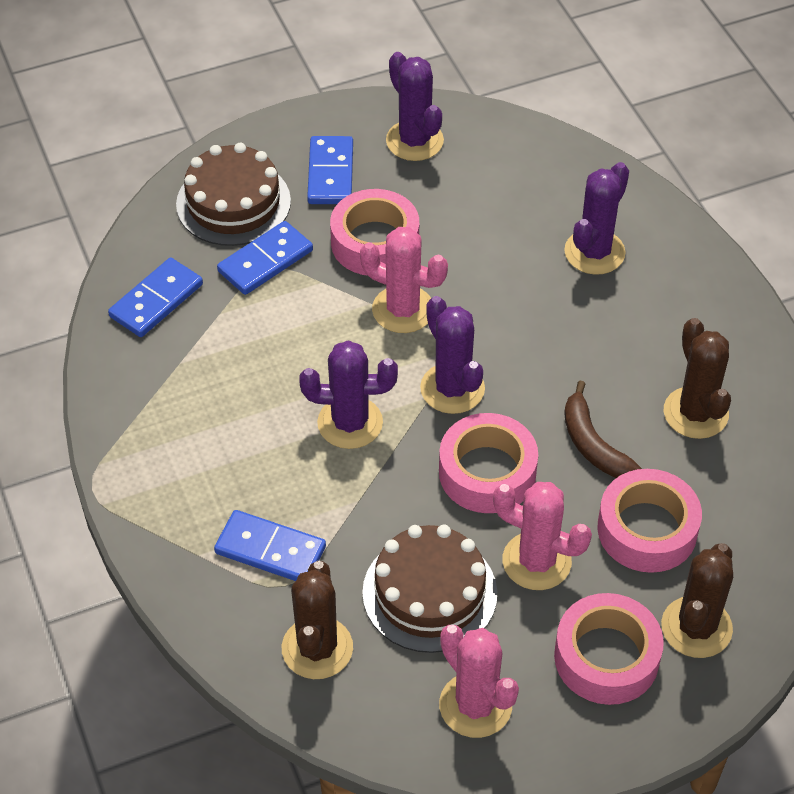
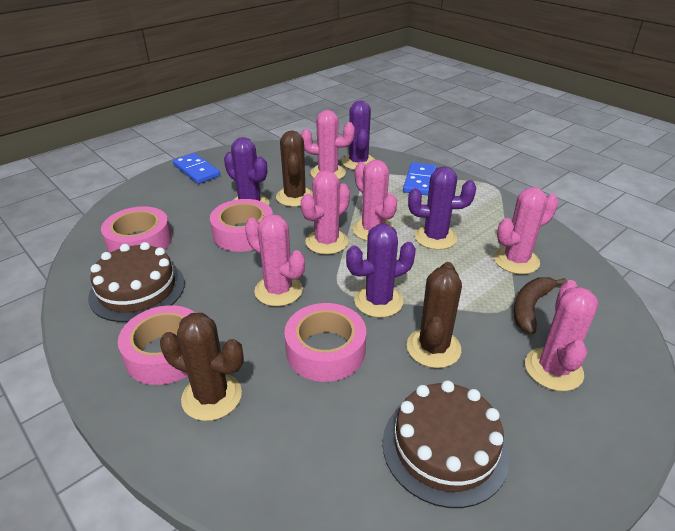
blue domino: 4 -> 2
pink cactus: 3 -> 6

